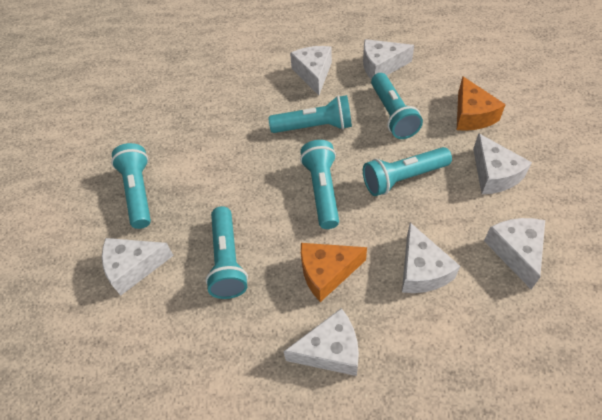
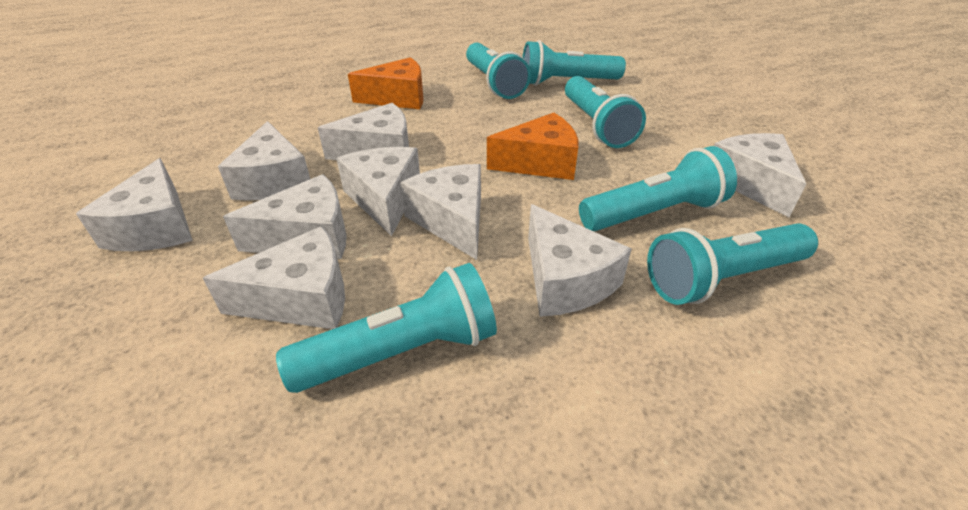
white cheese: 7 -> 9

